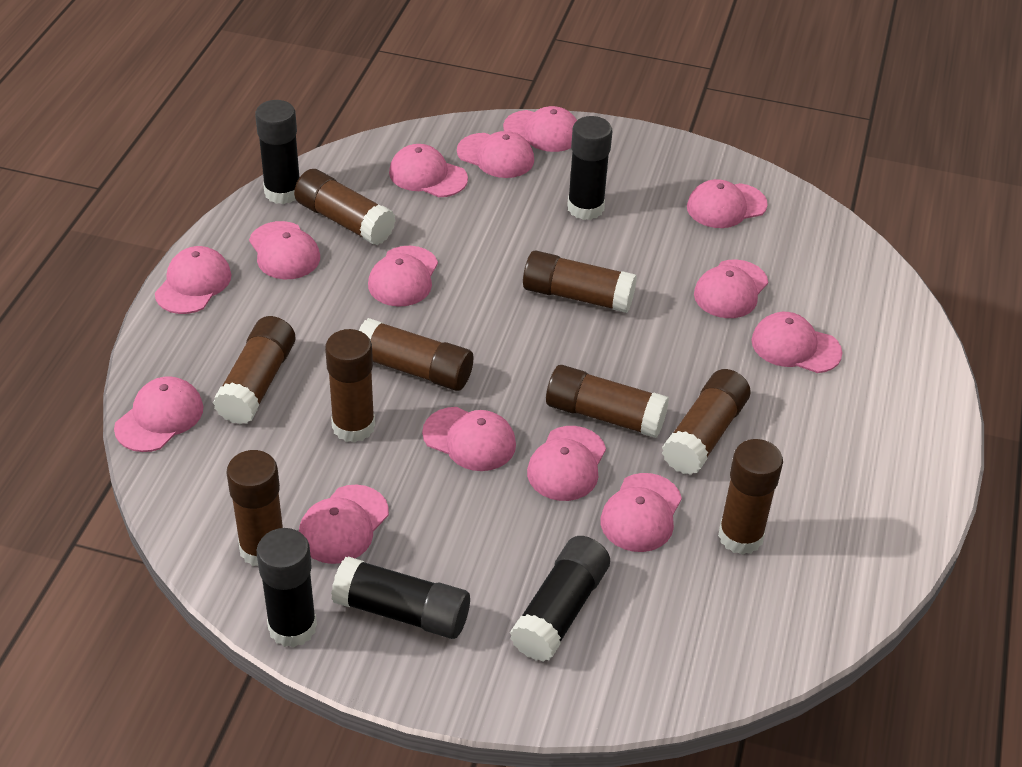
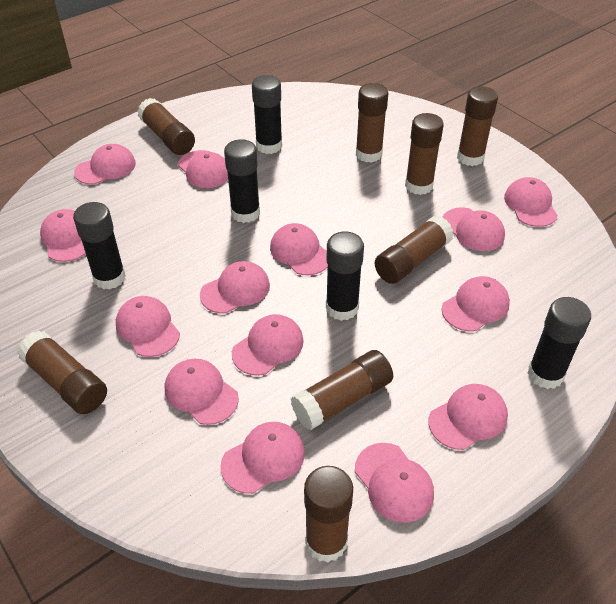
brown glue stick: 9 -> 8

